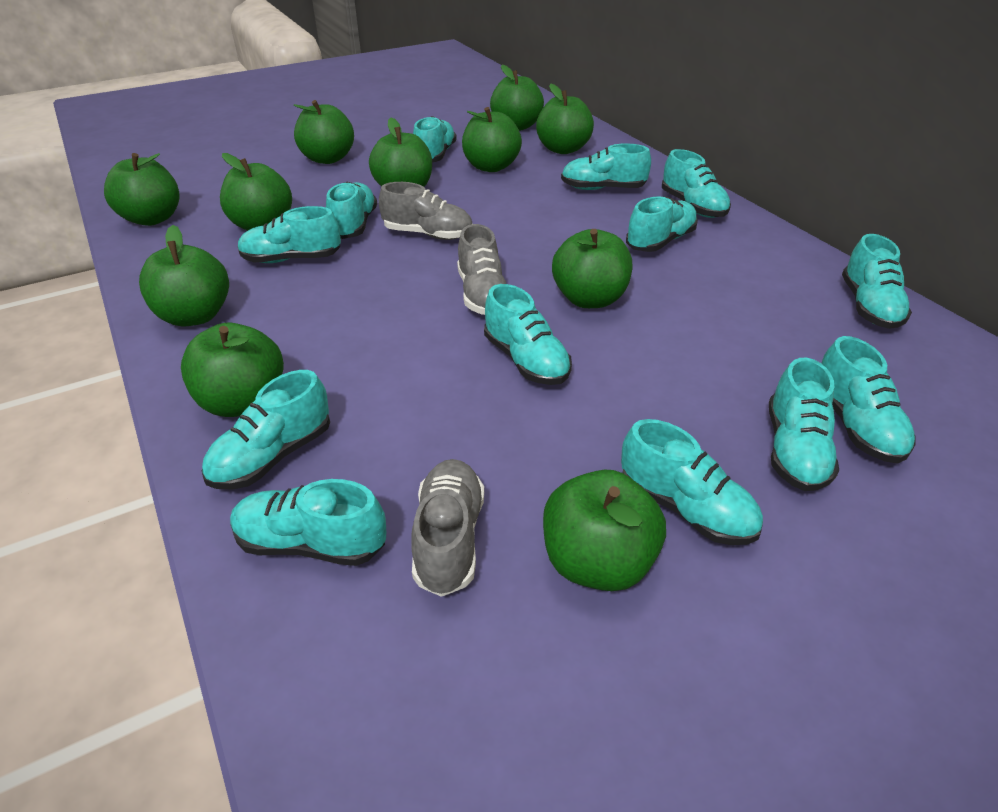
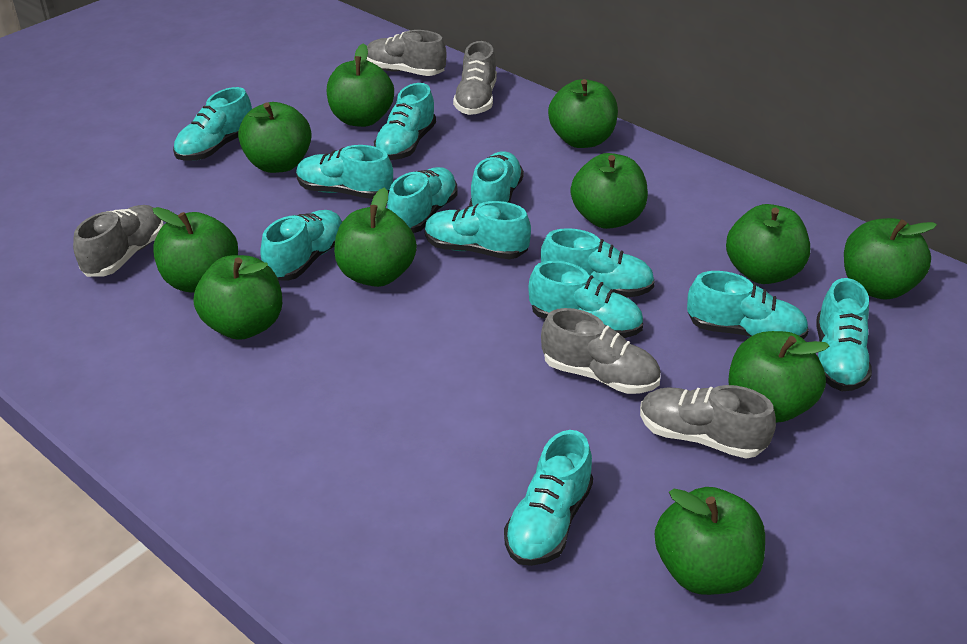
grey shoe: 3 -> 5
turquoise shoe: 13 -> 12

